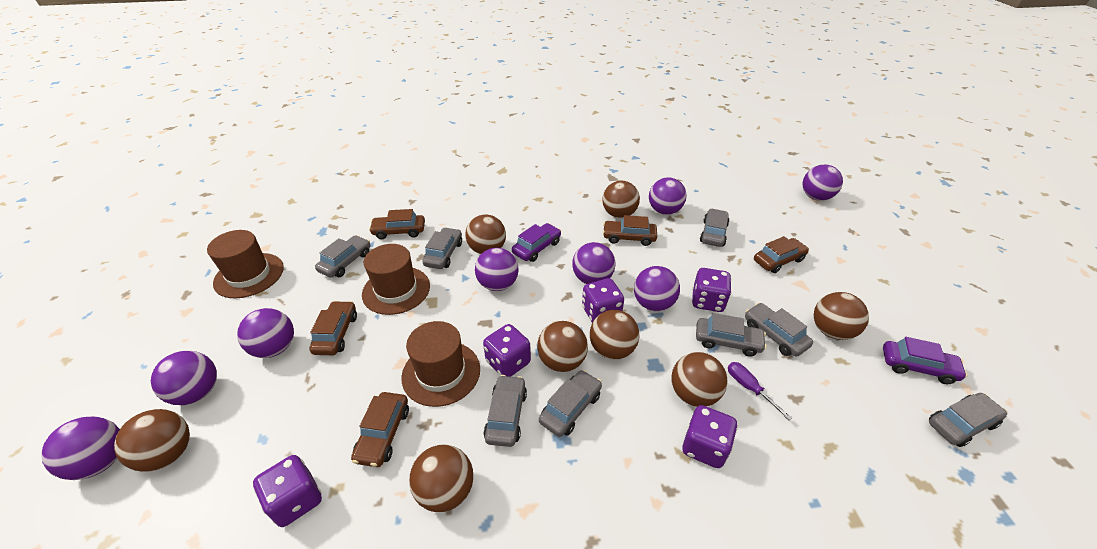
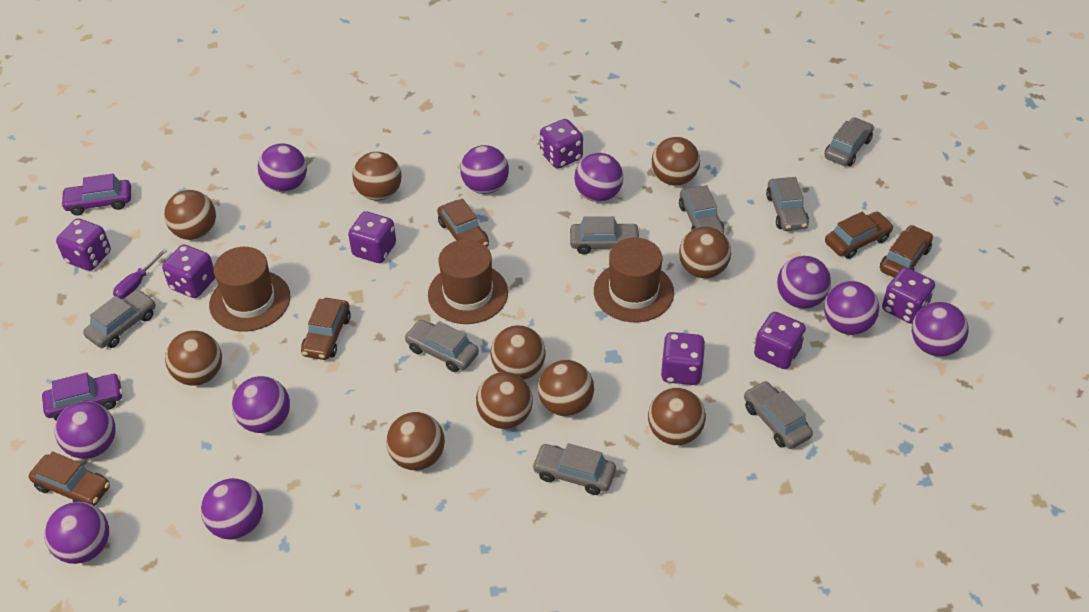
brown ball: 8 -> 10
purple ball: 8 -> 10
purple dice: 5 -> 7

